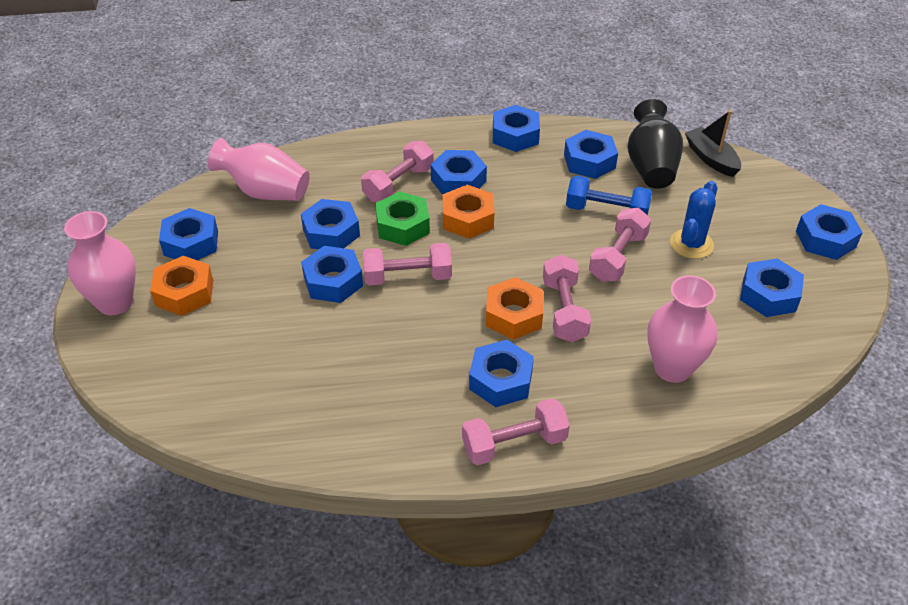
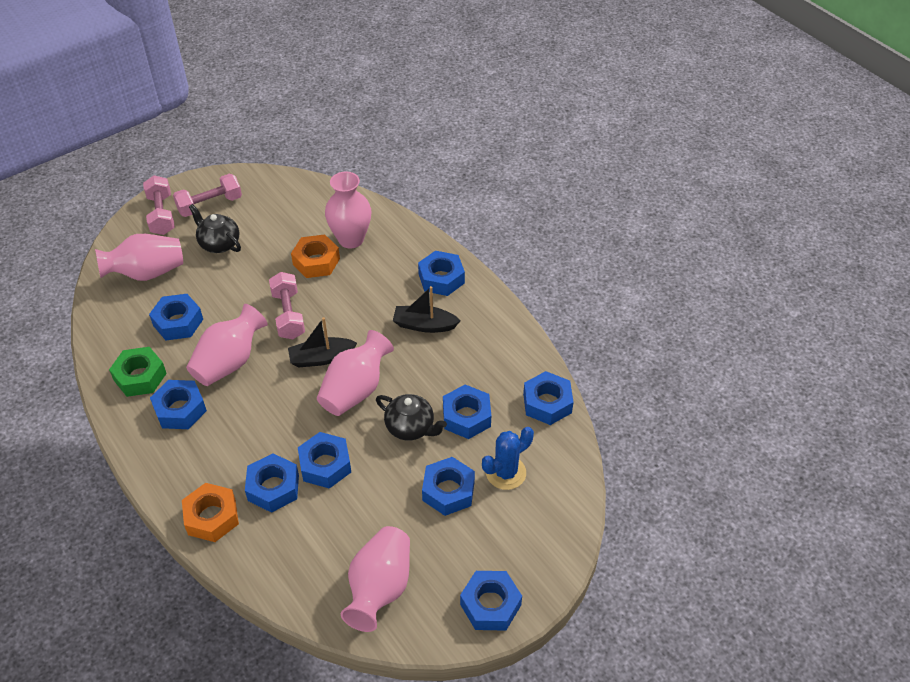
black boat: 1 -> 2
black teapot: 0 -> 2
black vase: 1 -> 0
blue dumbbell: 1 -> 0
orange nut: 3 -> 2
pink dumbbell: 5 -> 3
pink vase: 3 -> 5

